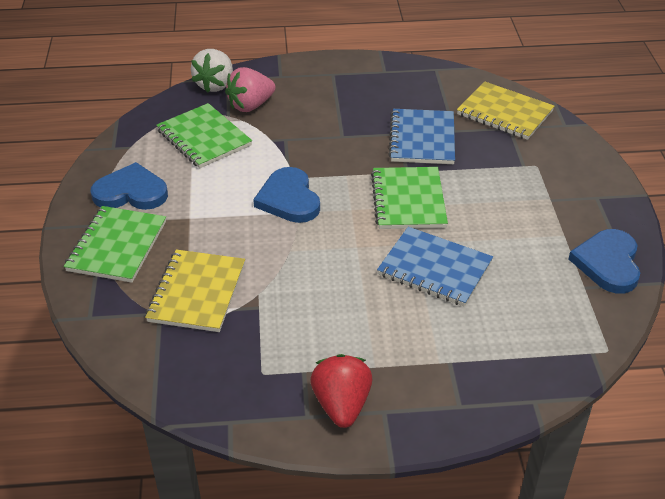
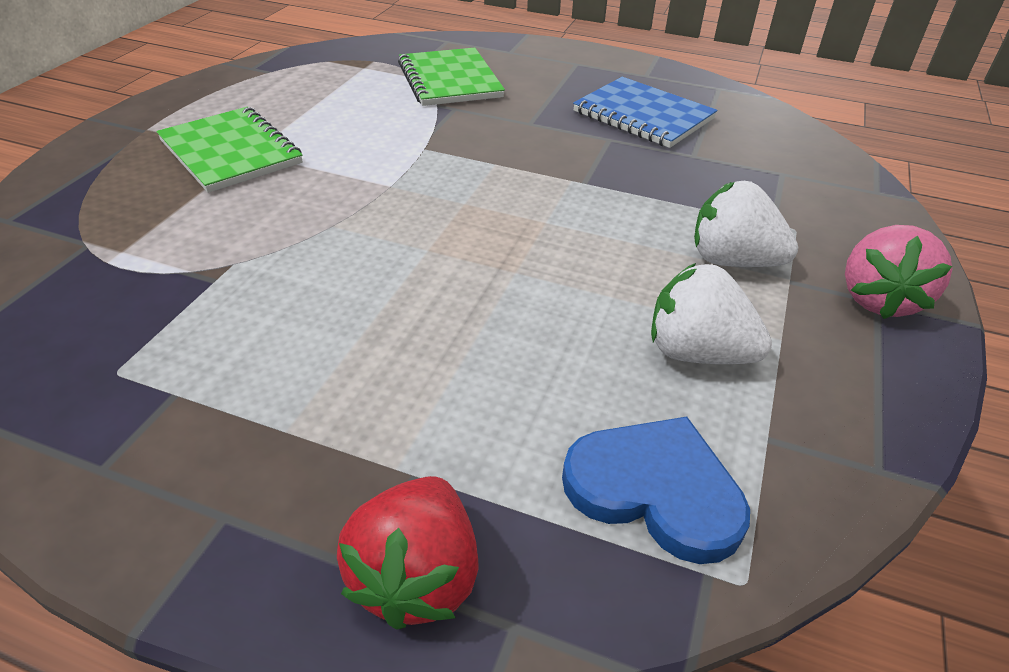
blue heart: 3 -> 1
blue notebook: 2 -> 1
green notebook: 3 -> 2
white strawberry: 1 -> 2
yellow notebook: 2 -> 0

